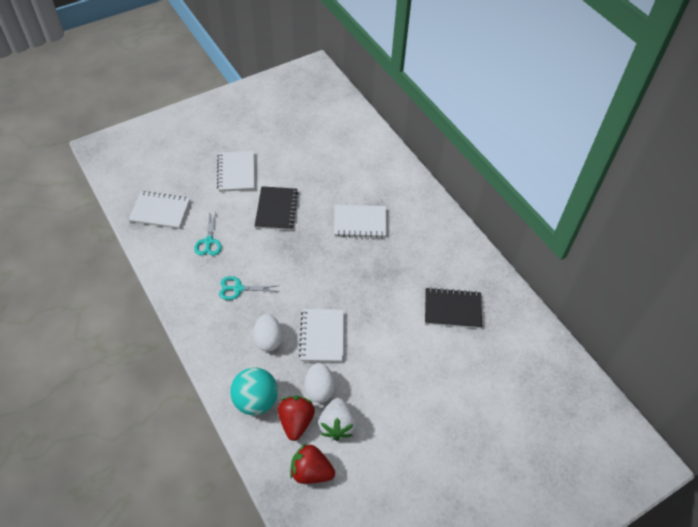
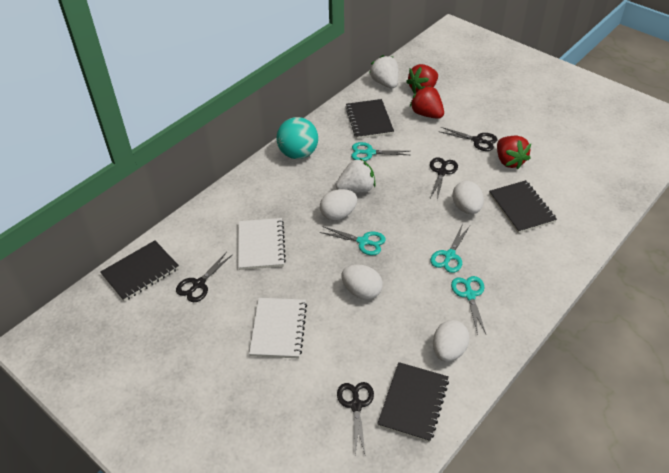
black notebook: 2 -> 4
black scissors: 0 -> 4
red strawberry: 2 -> 3
turquoise scissors: 2 -> 4
white egg: 2 -> 4
white notebook: 4 -> 2
white strawberry: 1 -> 2

